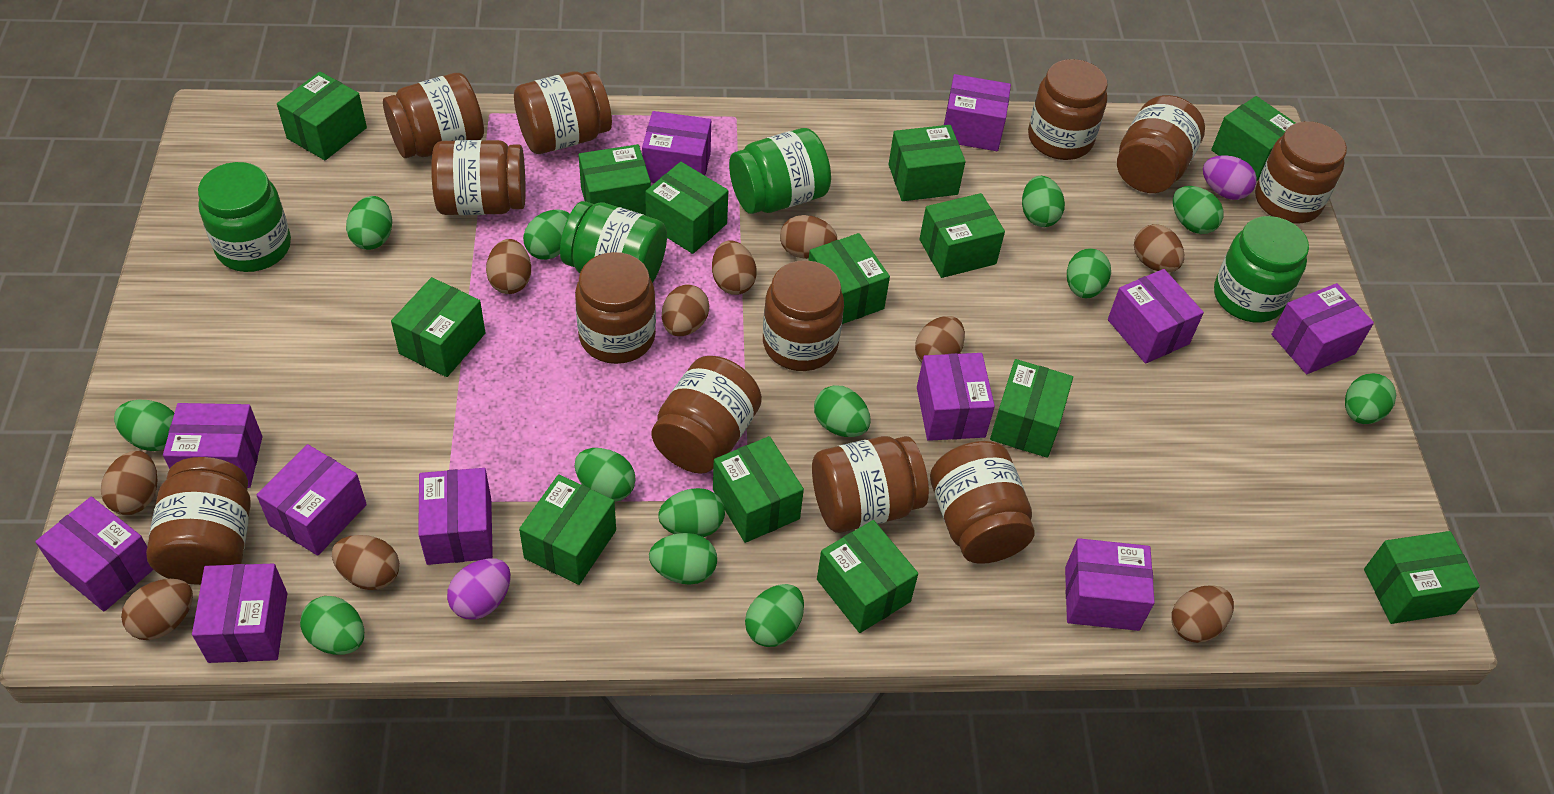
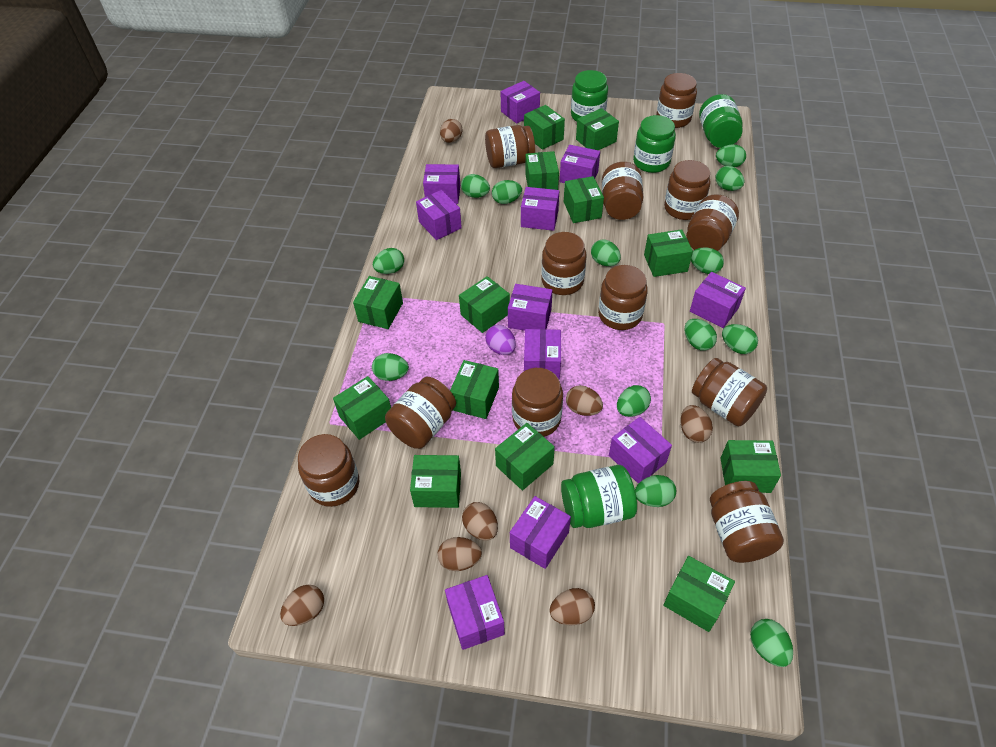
brown egg: 10 -> 7
purple egg: 2 -> 1

